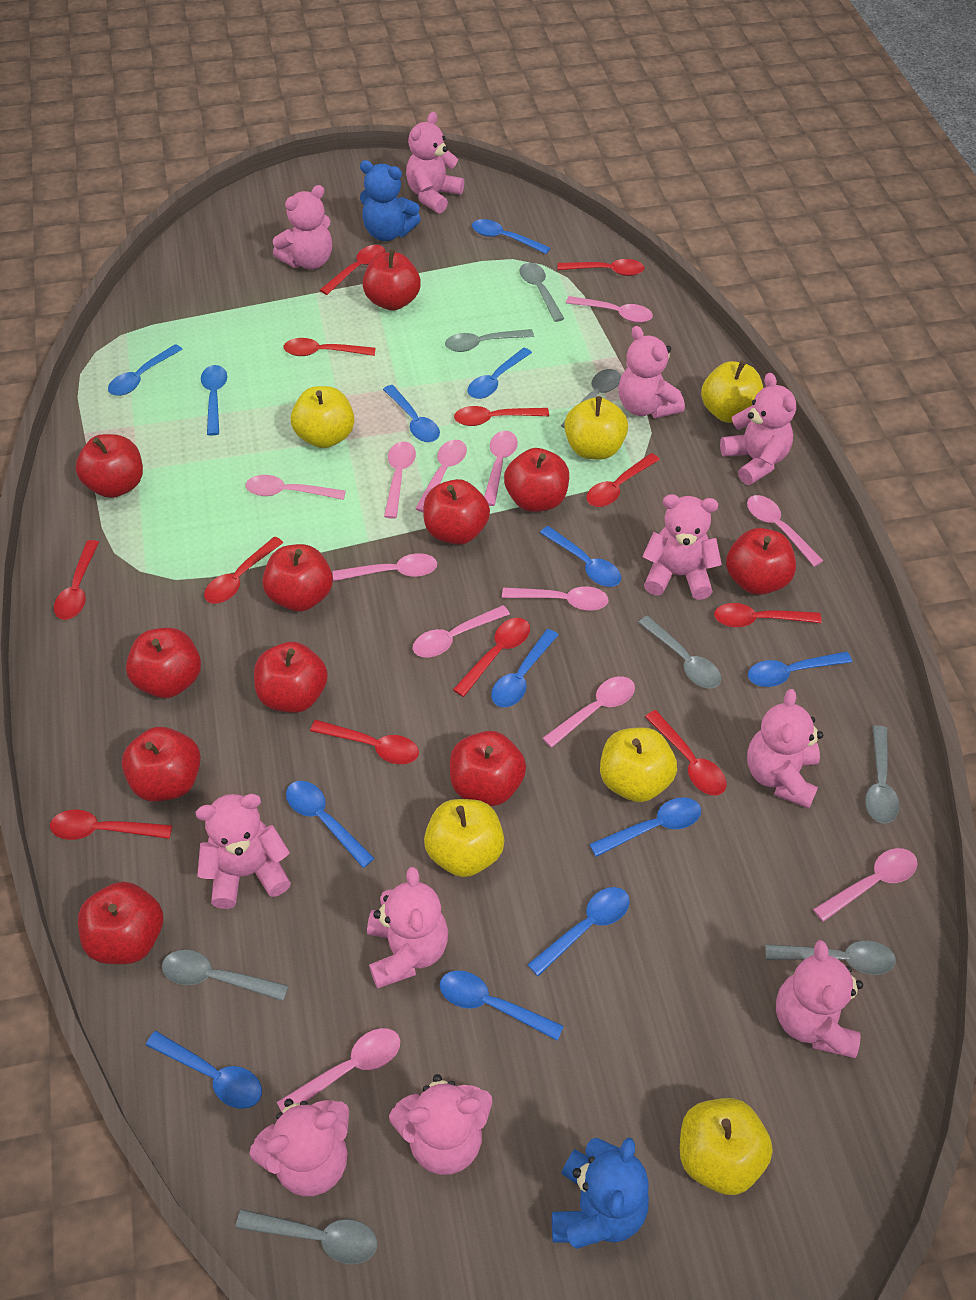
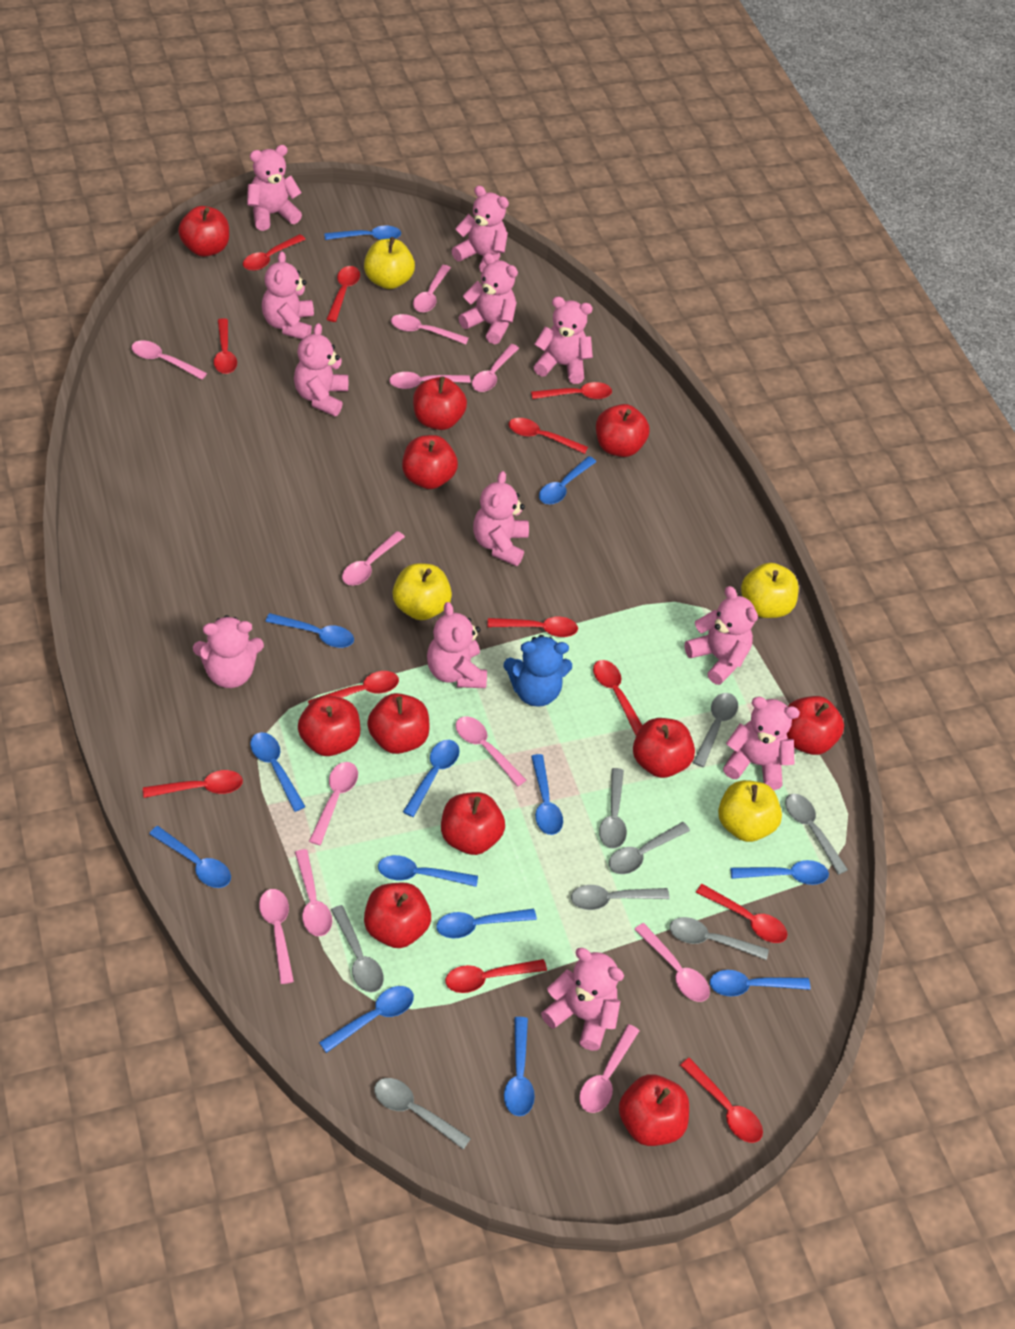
blue teddy bear: 2 -> 1
pink teddy bear: 11 -> 12
yellow apple: 6 -> 4

